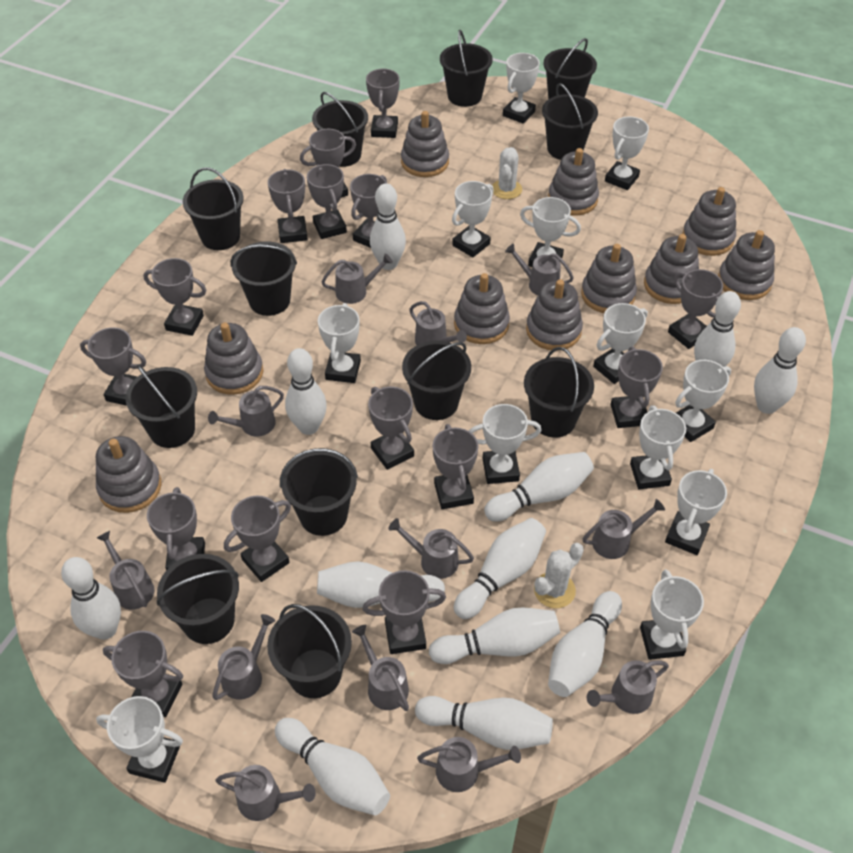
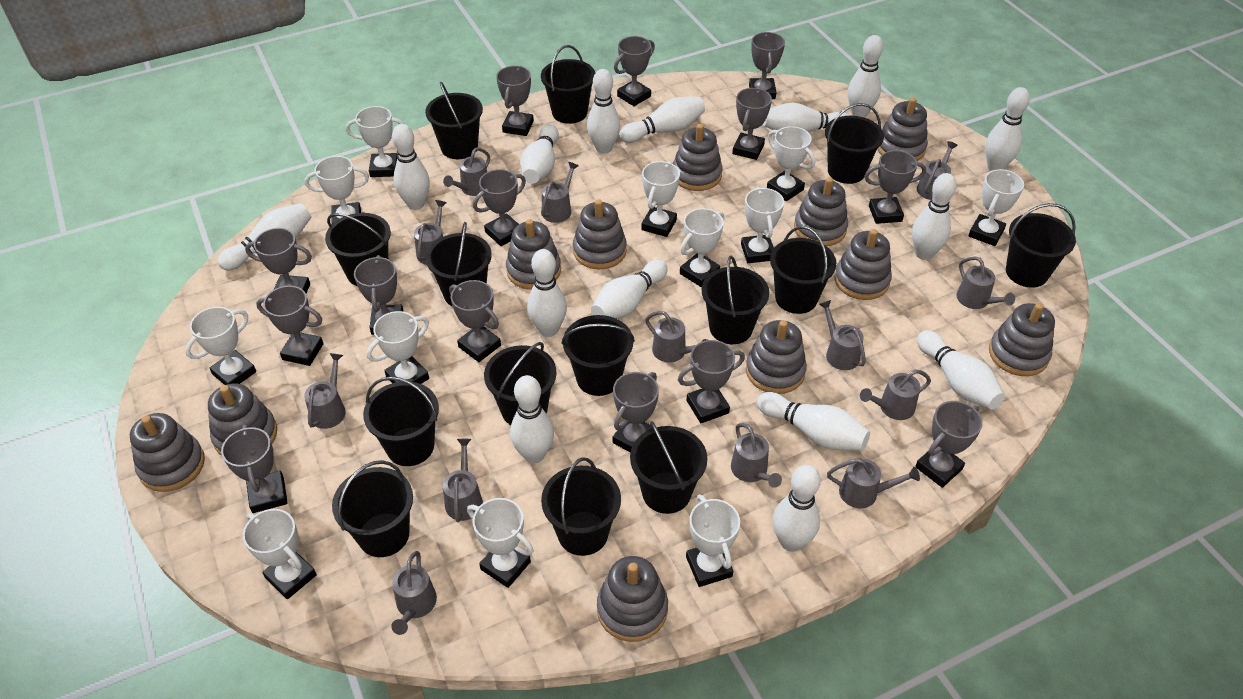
black bucket: 12 -> 14
grey stacking toy: 10 -> 11
grey trophy: 15 -> 14
grey watering can: 12 -> 13
white bowling pin: 12 -> 15
white cactus: 2 -> 0

